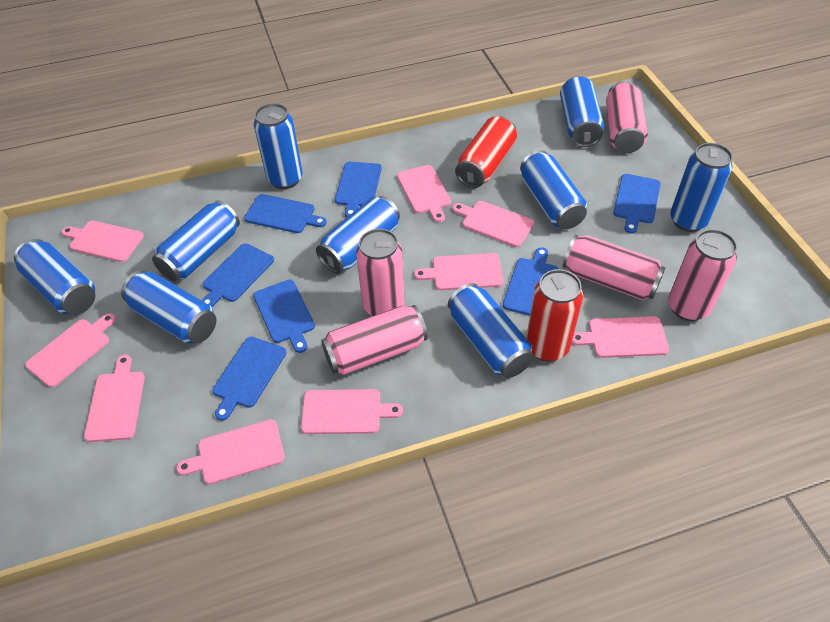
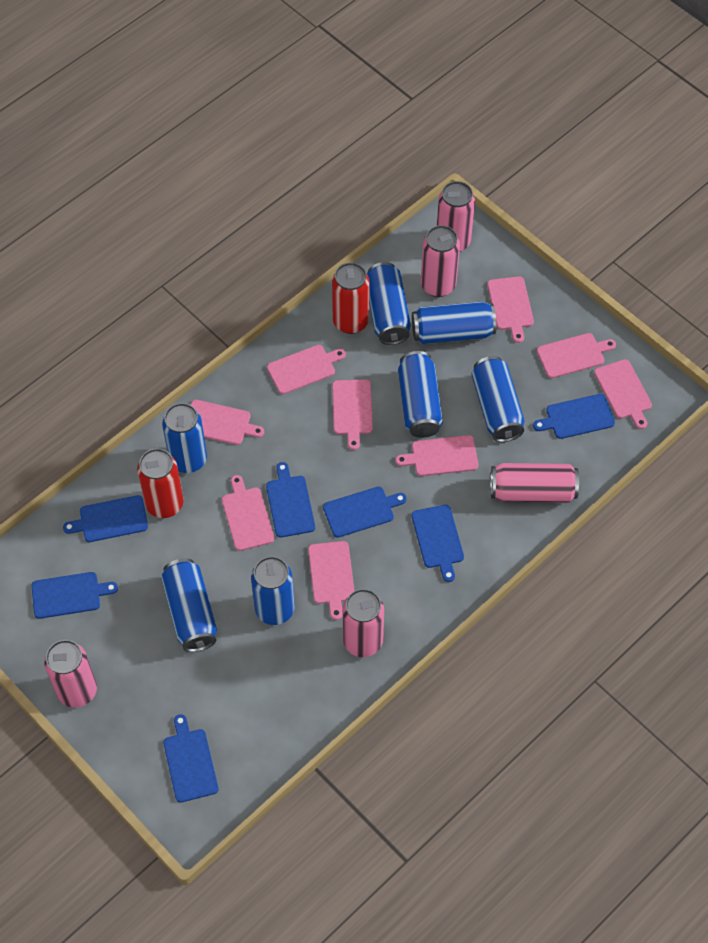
blue can: 9 -> 7

